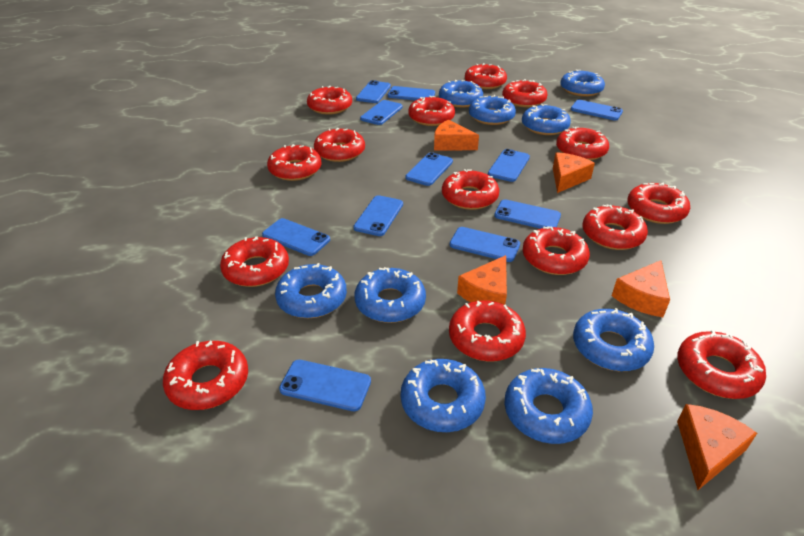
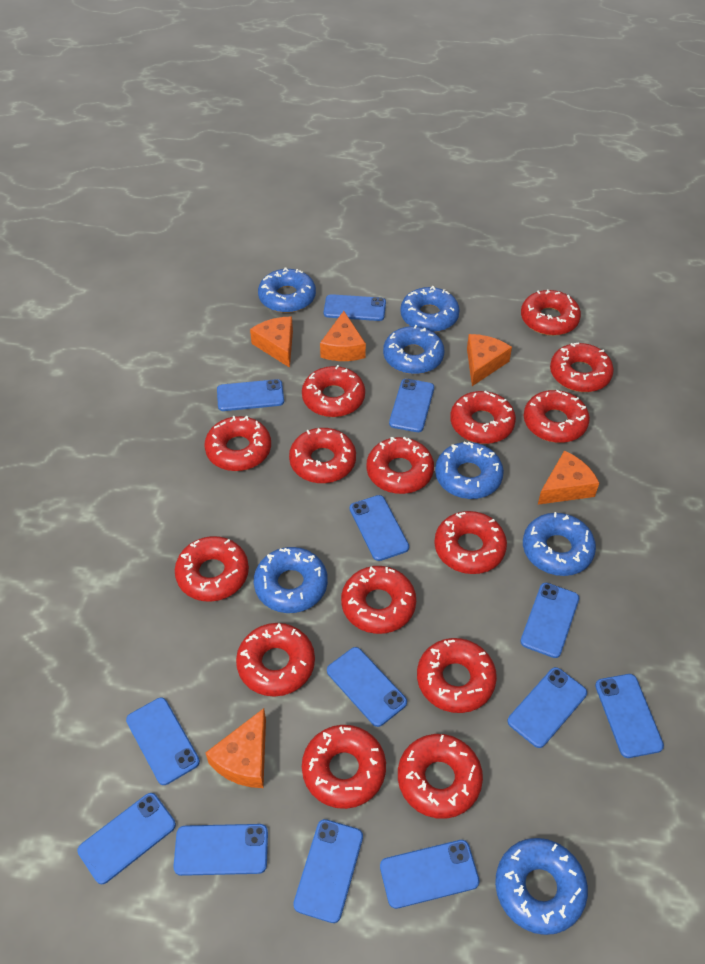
blue donut: 9 -> 7
blue phone: 11 -> 13

